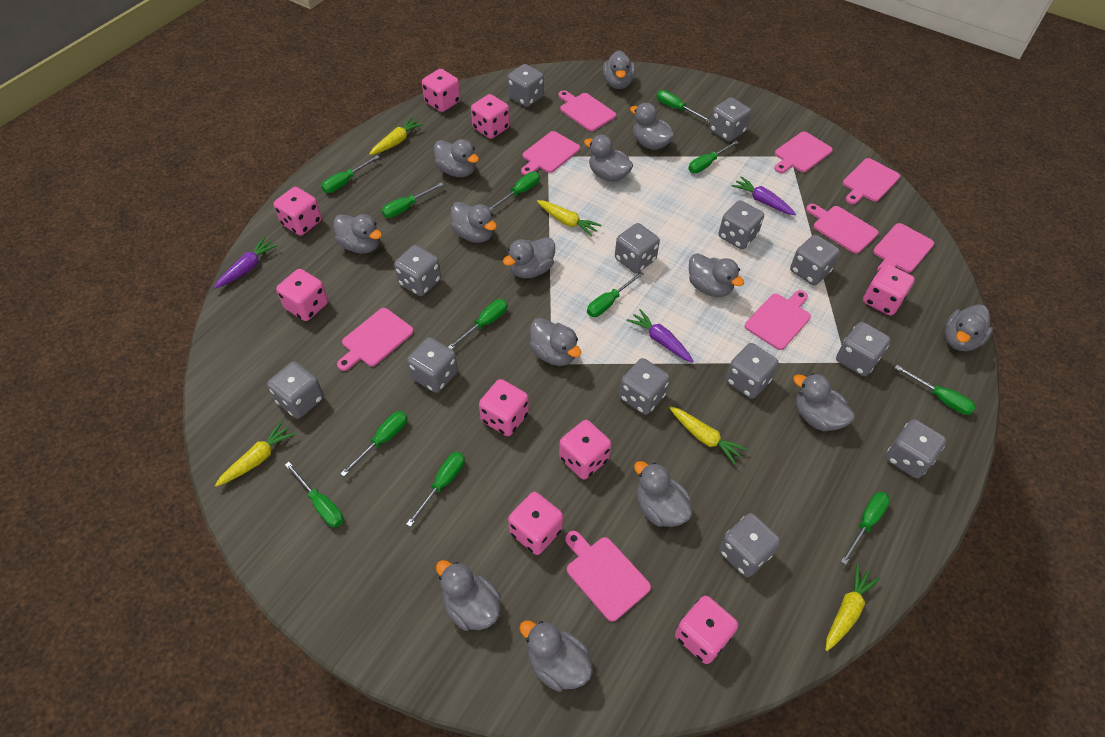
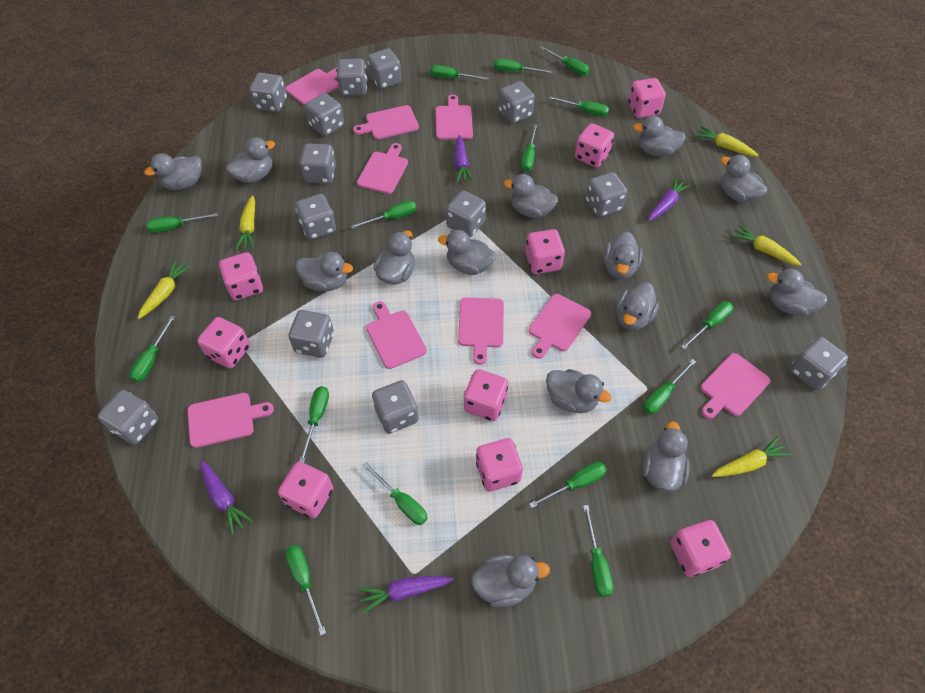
green screwdriver: 12 -> 15
purple carrot: 3 -> 4

